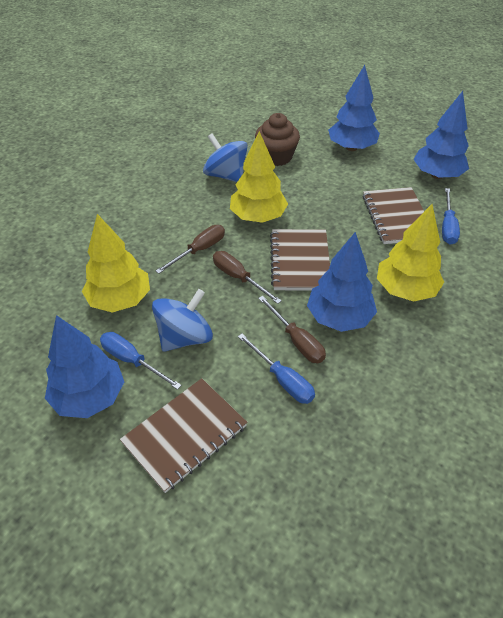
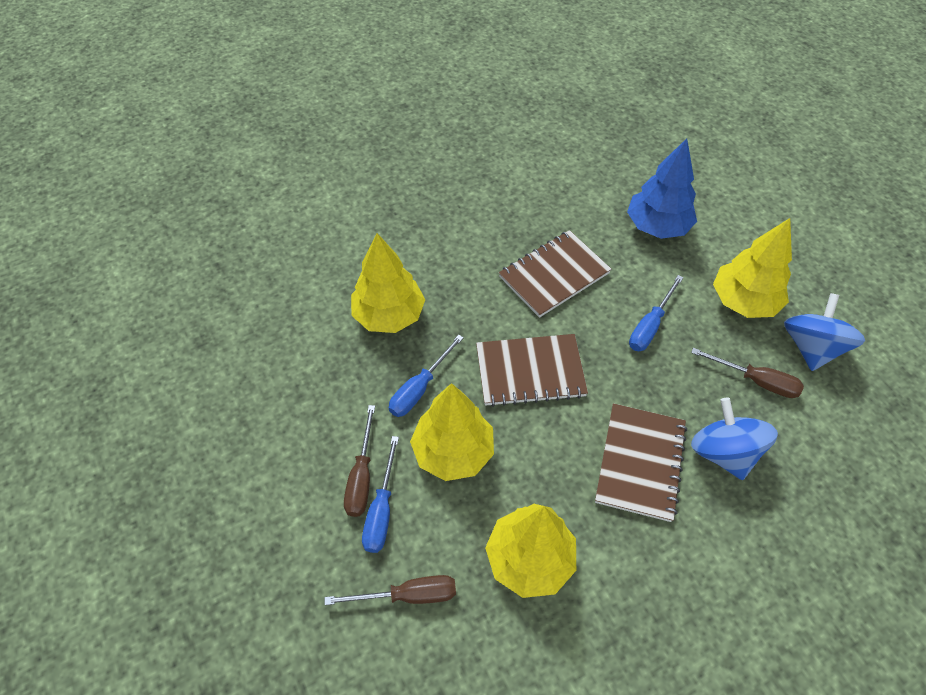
blue tree: 4 -> 1
brown cupcake: 1 -> 0
yellow tree: 3 -> 4

